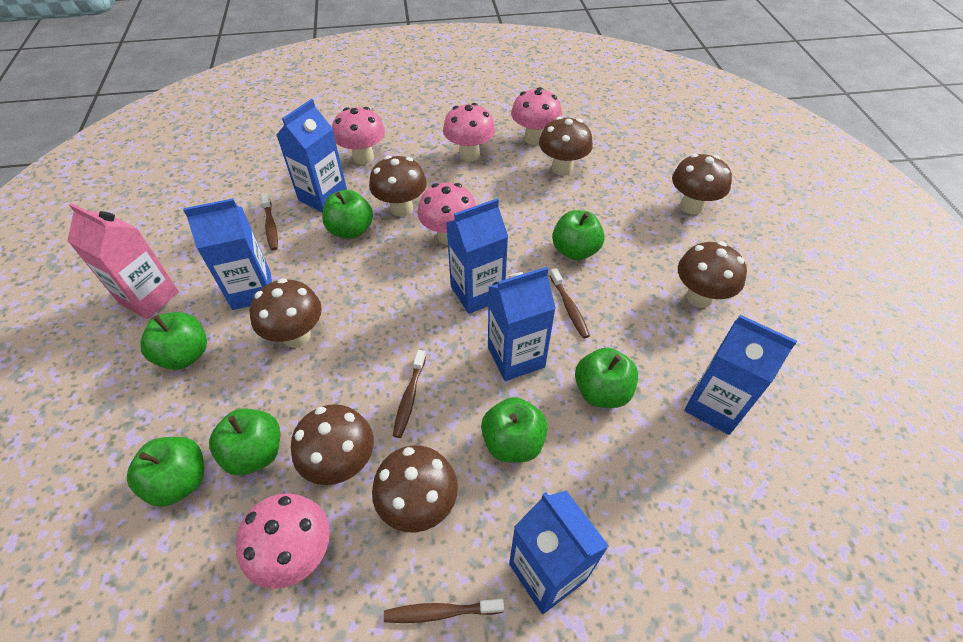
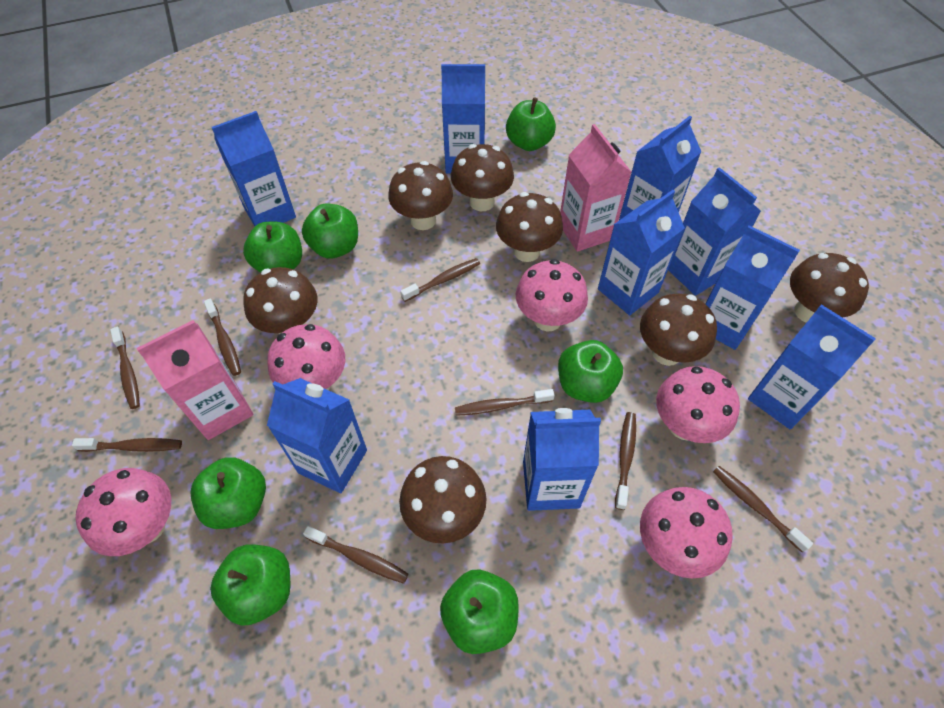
blue carton: 6 -> 9
brown toothbrush: 4 -> 8
pink carton: 1 -> 2

